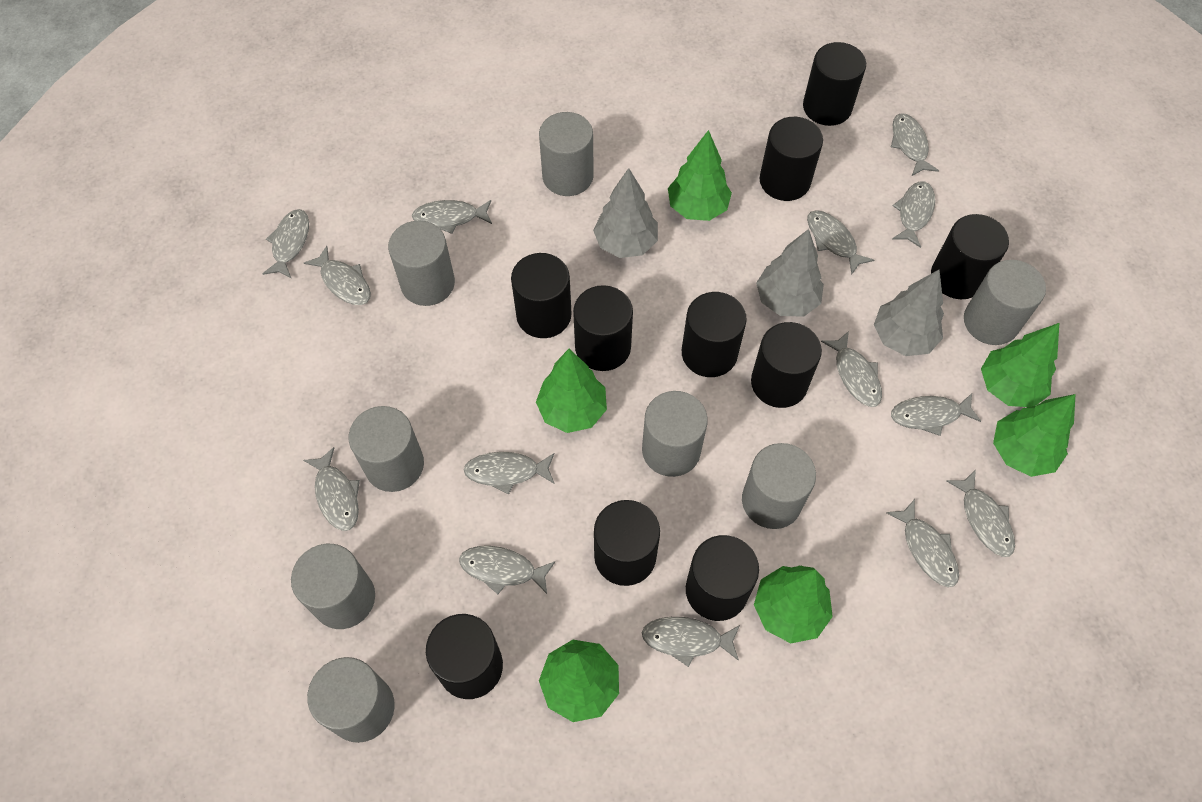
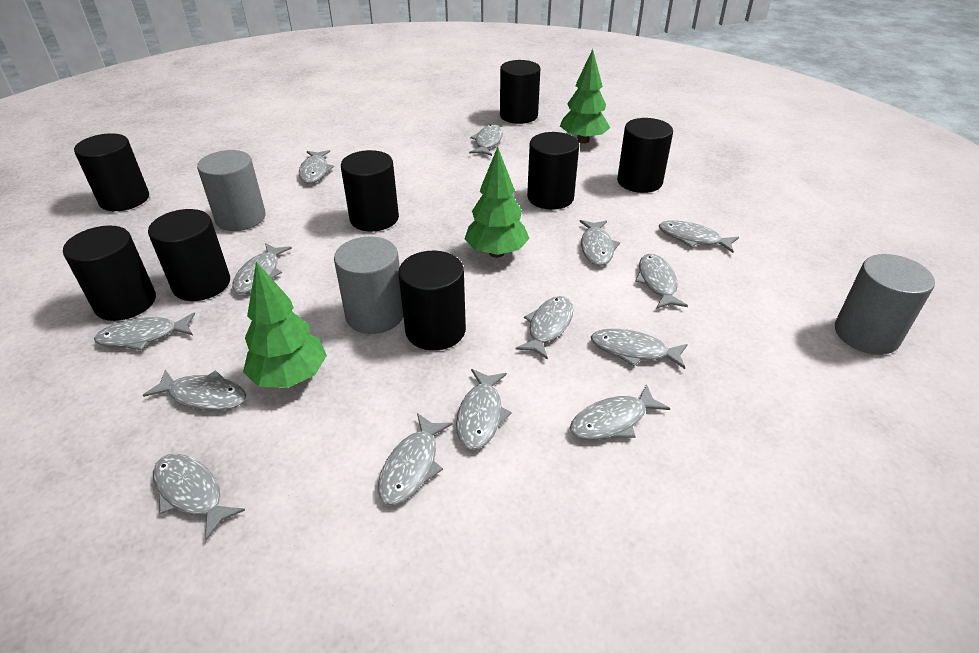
black cylinder: 10 -> 8
green tree: 6 -> 3
grey cylinder: 8 -> 3
grey tree: 3 -> 0

